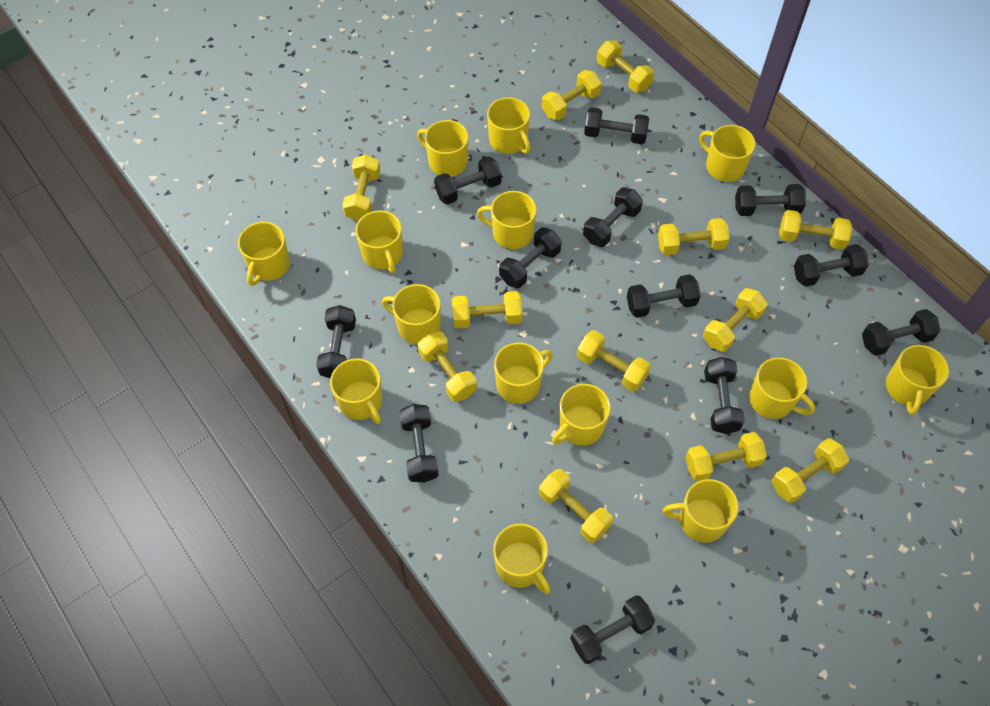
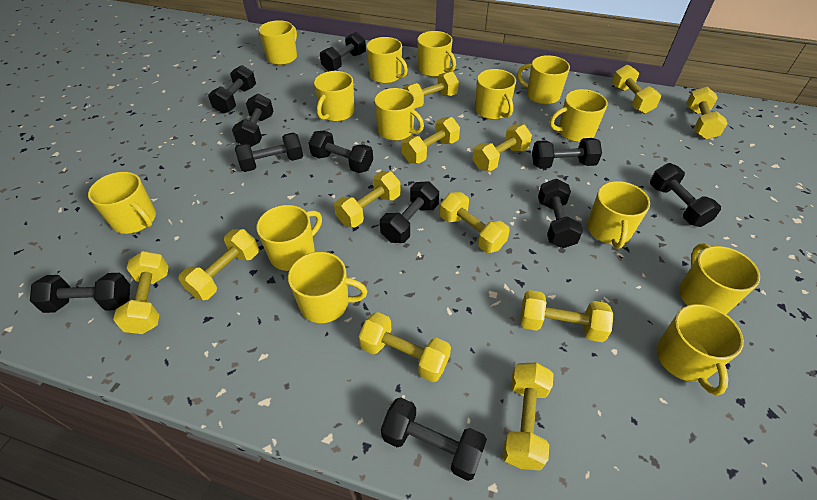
black dumbbell: 12 -> 11

